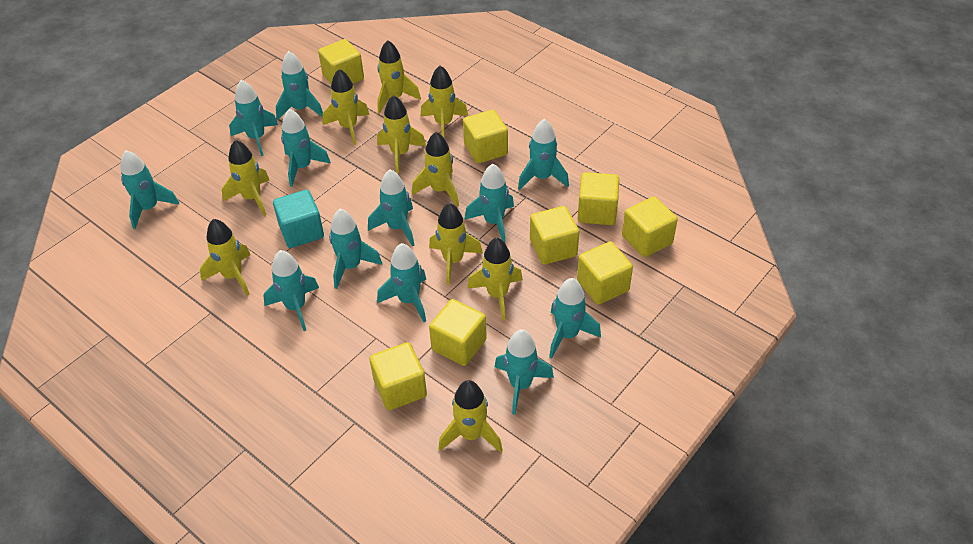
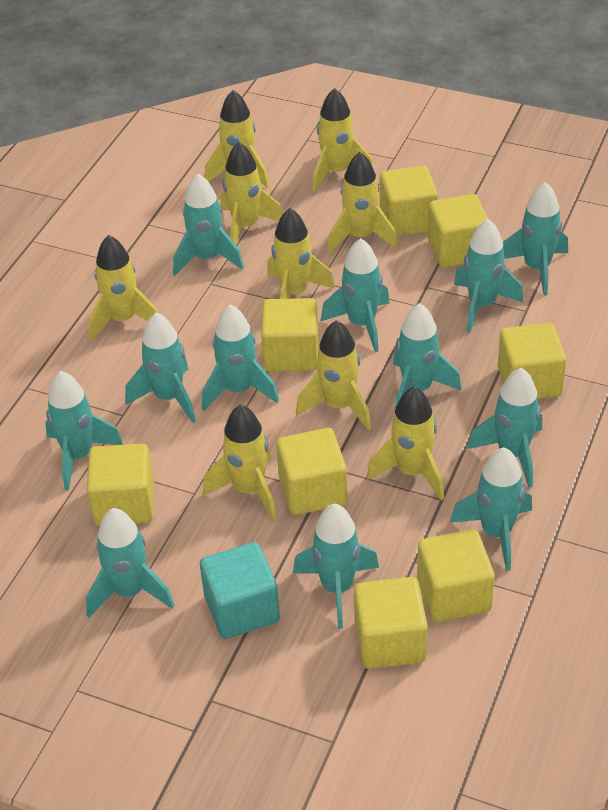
yellow rocket: 10 -> 9

